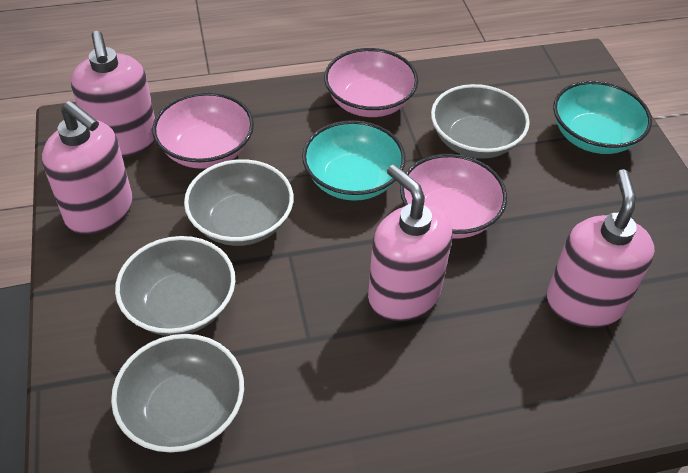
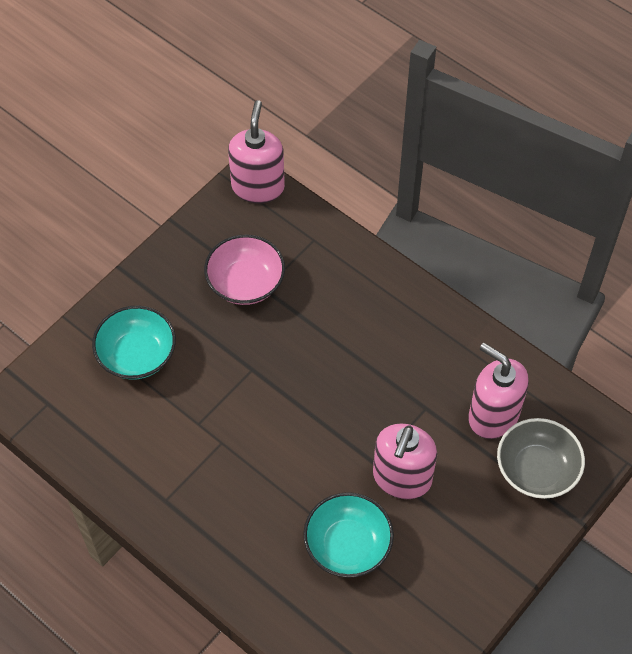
grey bowl: 4 -> 1
pink bowl: 3 -> 1
pink soap dispenser: 4 -> 3

